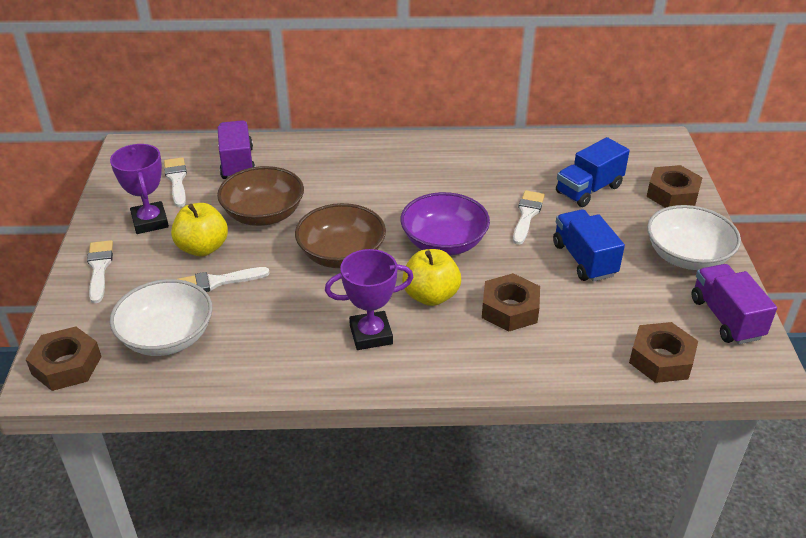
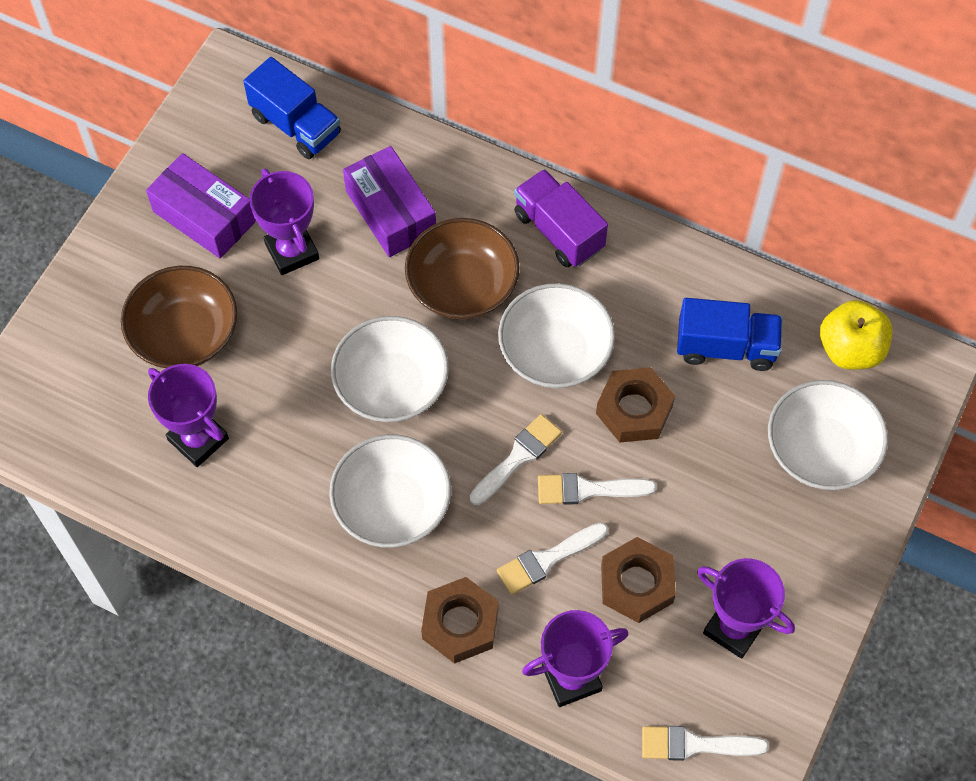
brown nut: 4 -> 3
purple bowl: 1 -> 0
purple box: 0 -> 2
purple trophy: 2 -> 4
purple truck: 2 -> 1
white bowl: 2 -> 4
yellow apple: 2 -> 1

